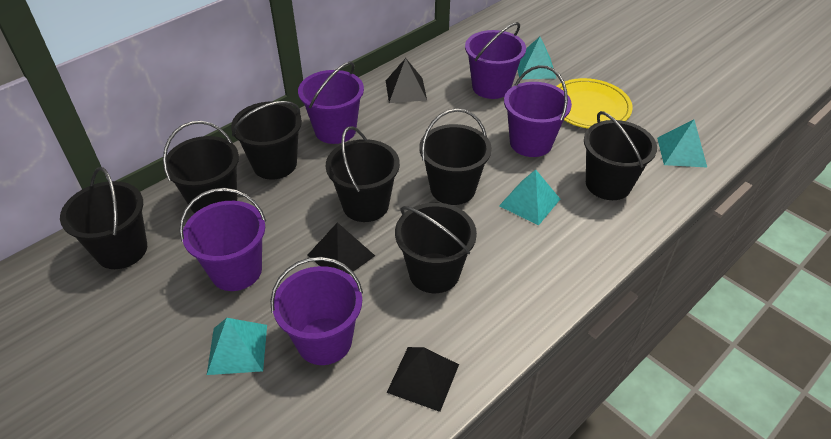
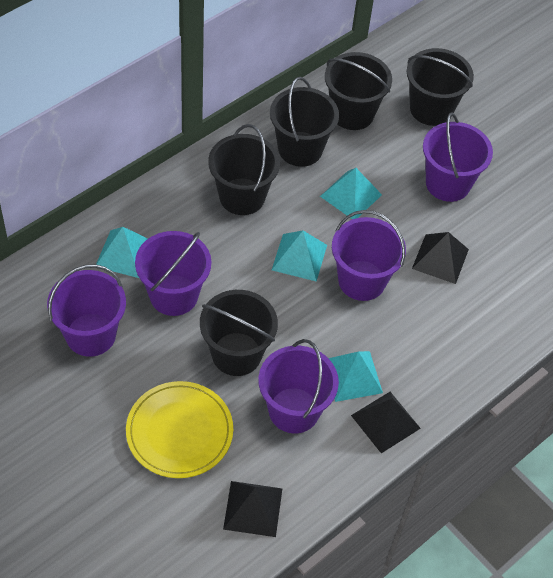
black bucket: 7 -> 5

